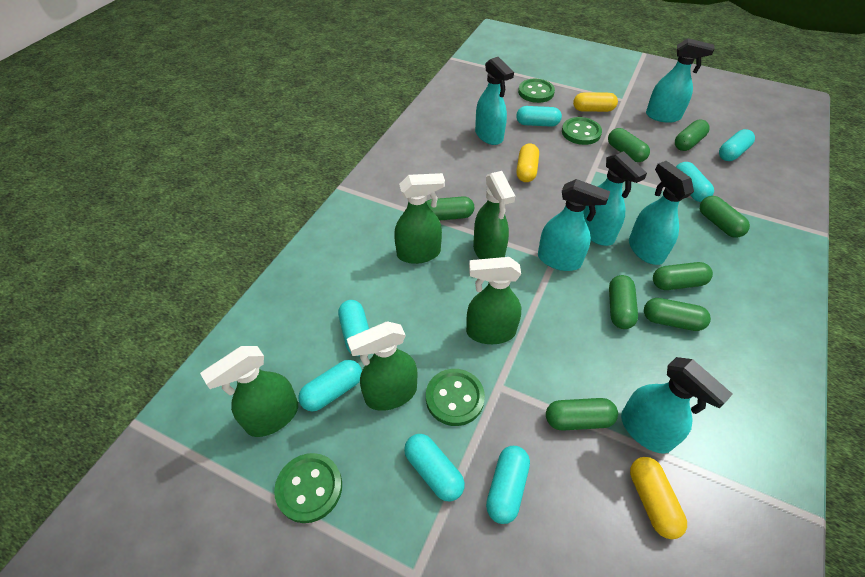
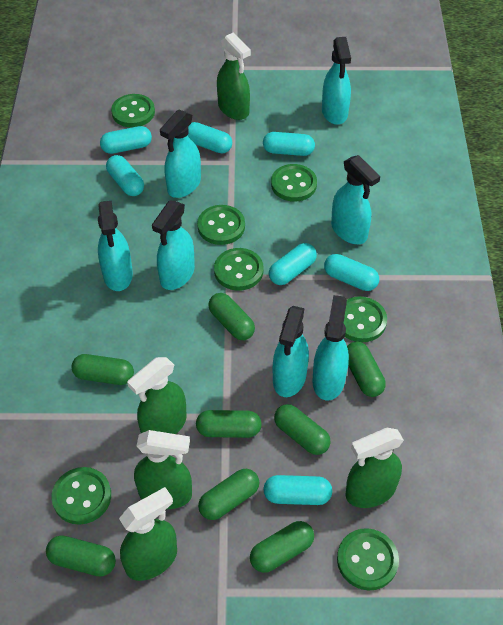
green button: 4 -> 7
turquoise spray bottle: 6 -> 7
yellow capsule: 3 -> 0

